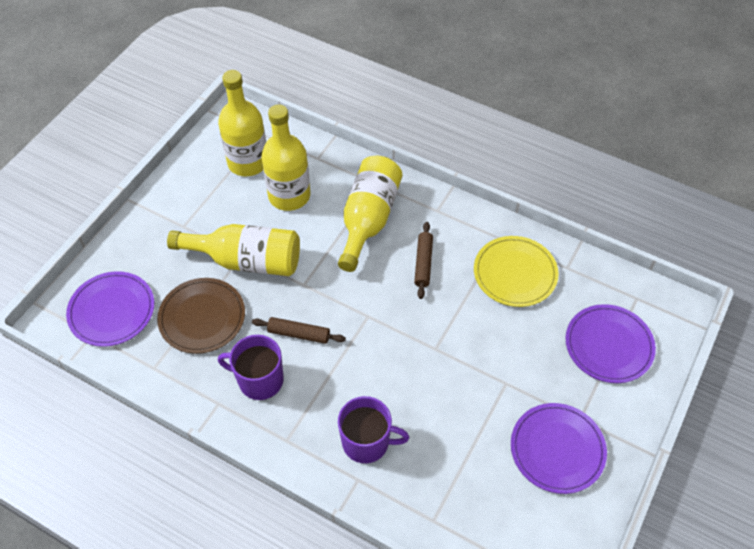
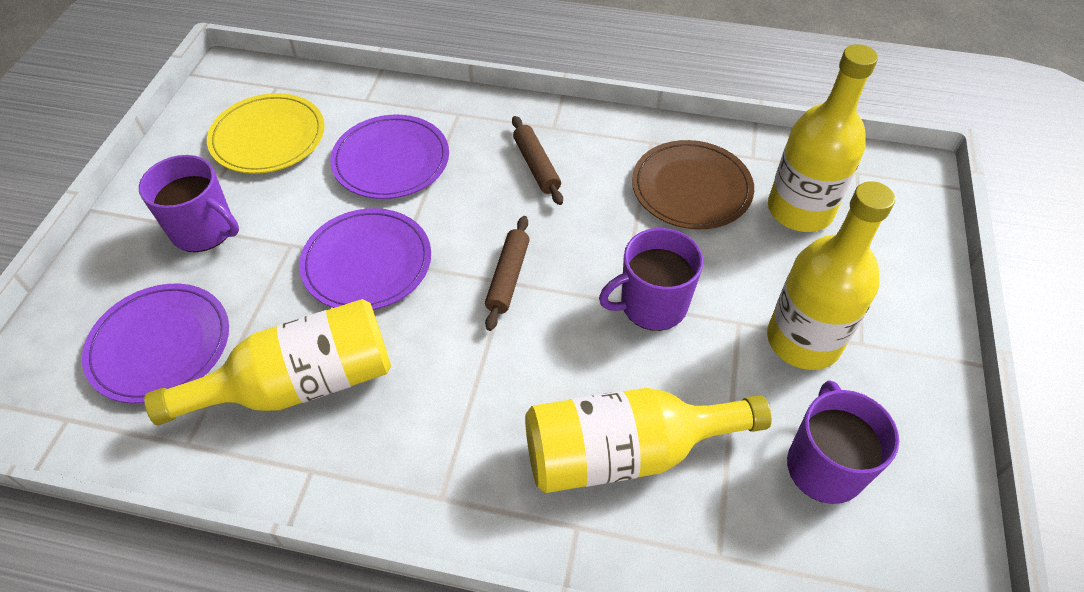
purple mug: 2 -> 3

